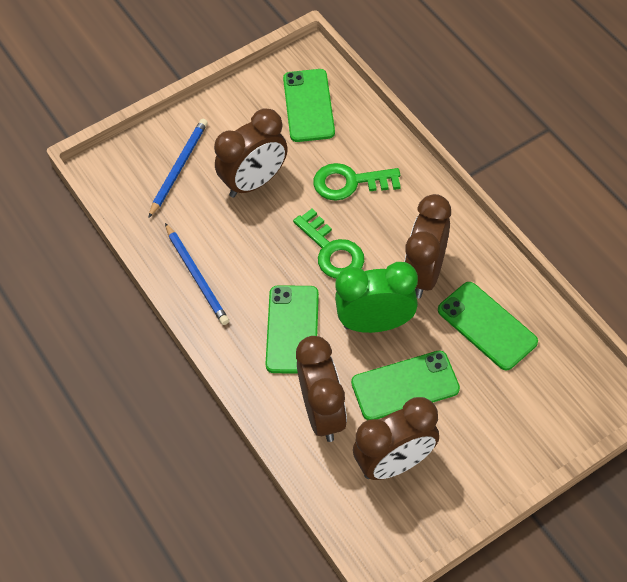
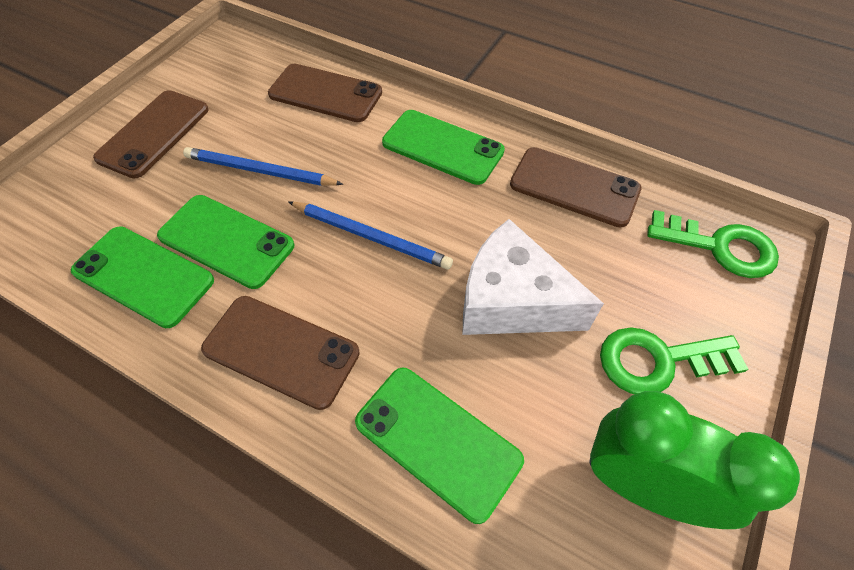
brown clock: 4 -> 0
brown phone: 0 -> 4
white cheese: 0 -> 1

